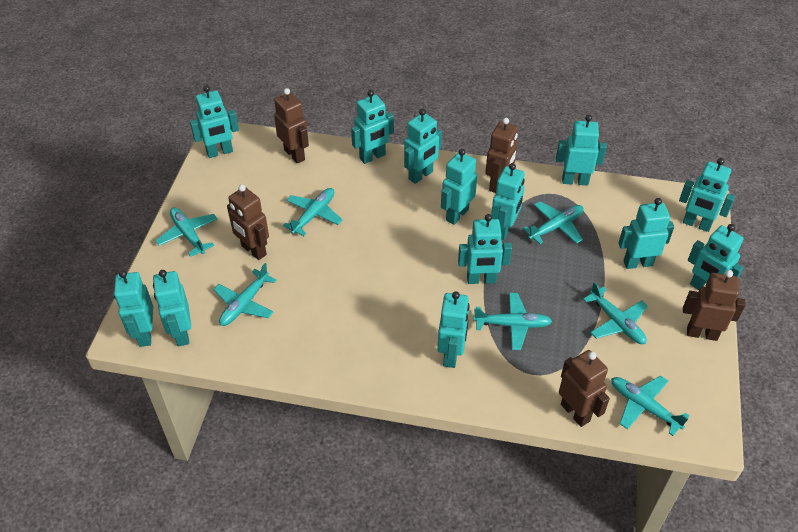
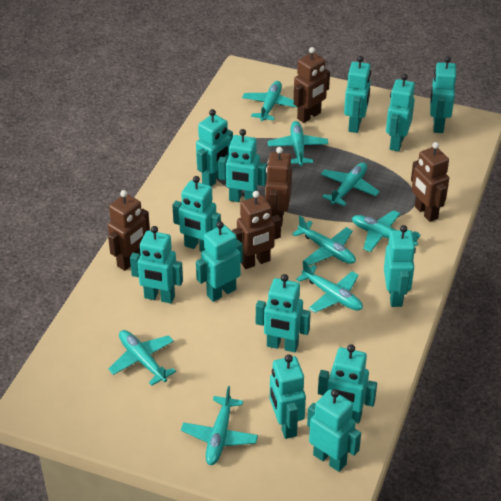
turquoise plane: 7 -> 8

